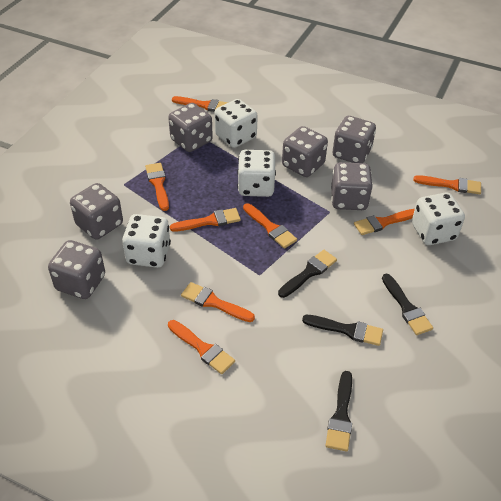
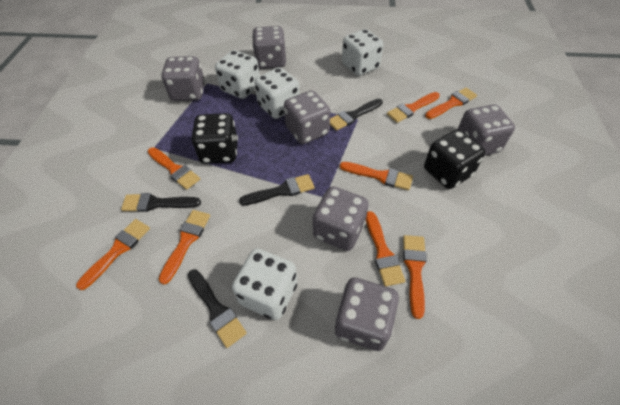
black dice: 0 -> 2

